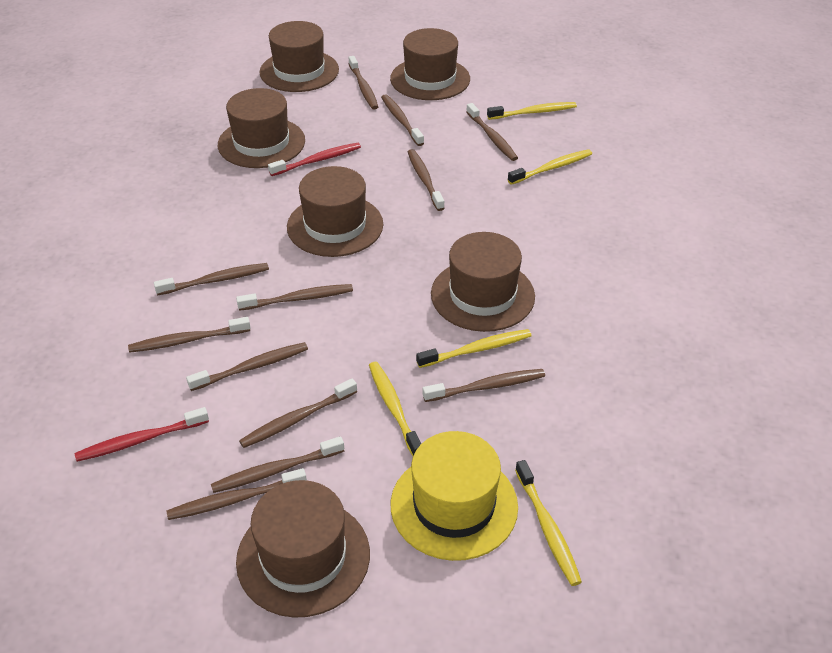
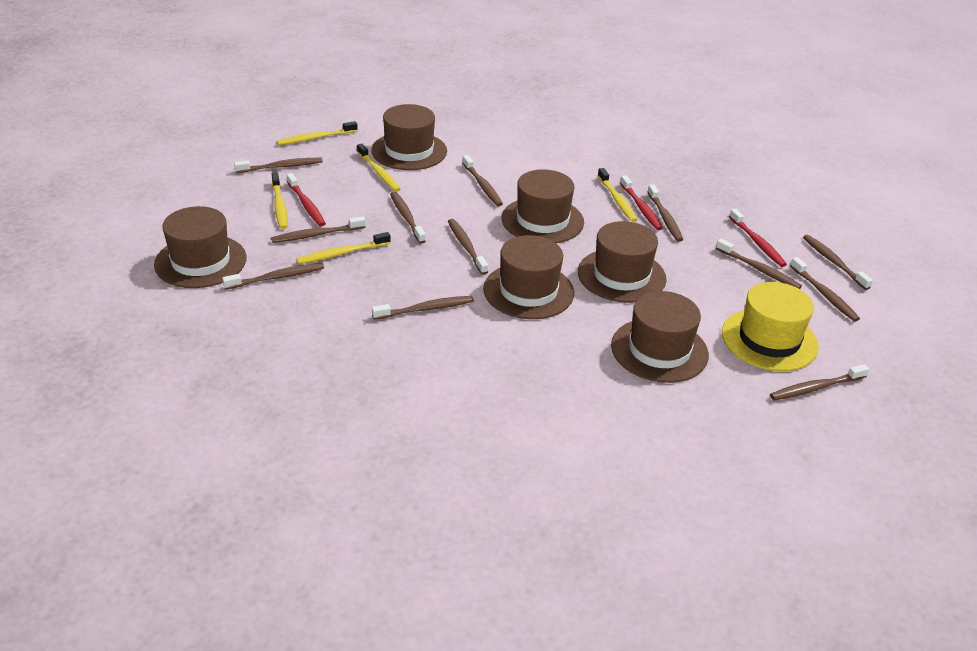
red toothbrush: 2 -> 3

